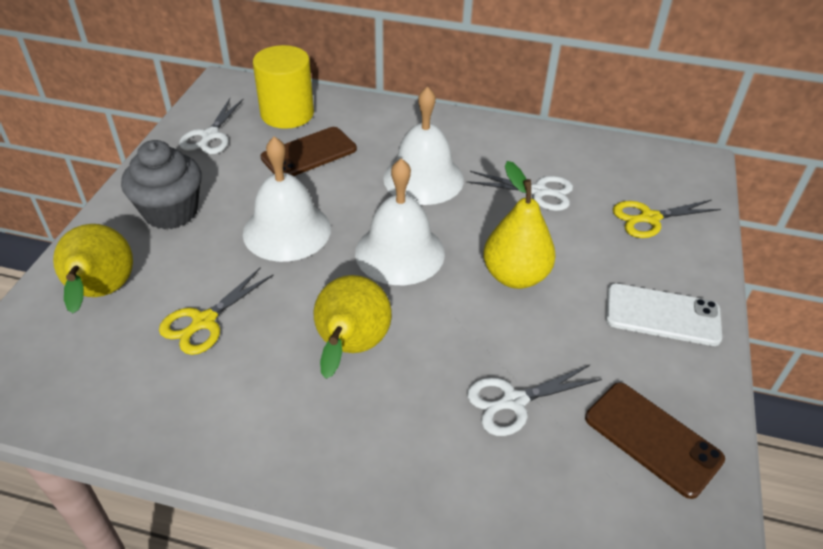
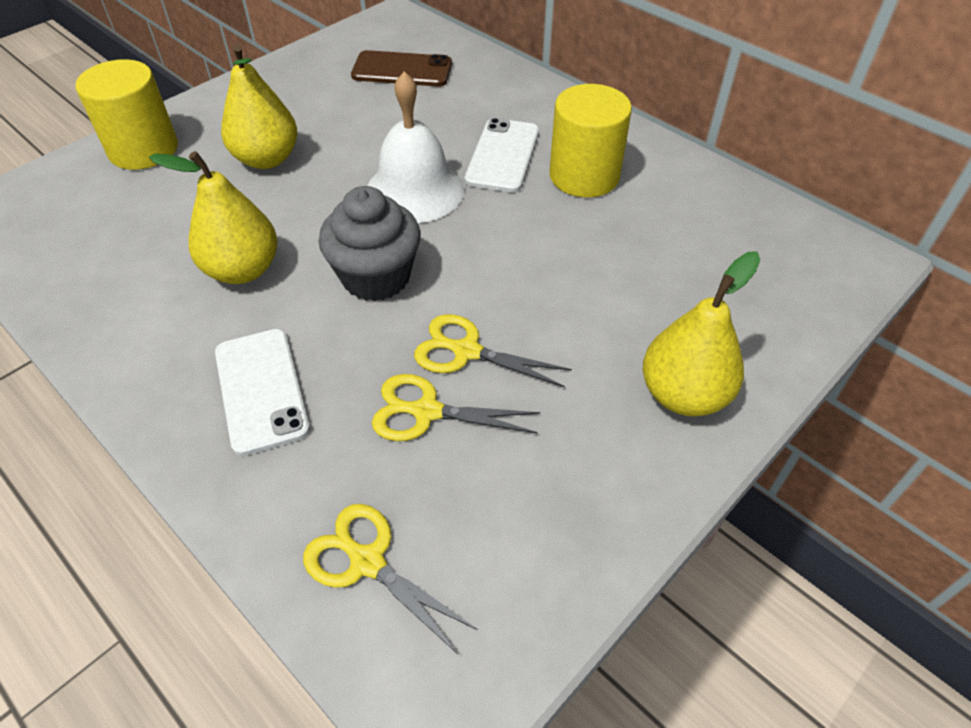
brown phone: 2 -> 1
white bell: 3 -> 1
white phone: 1 -> 2
white scissors: 3 -> 0
yellow cylinder: 1 -> 2
yellow scissors: 2 -> 3

